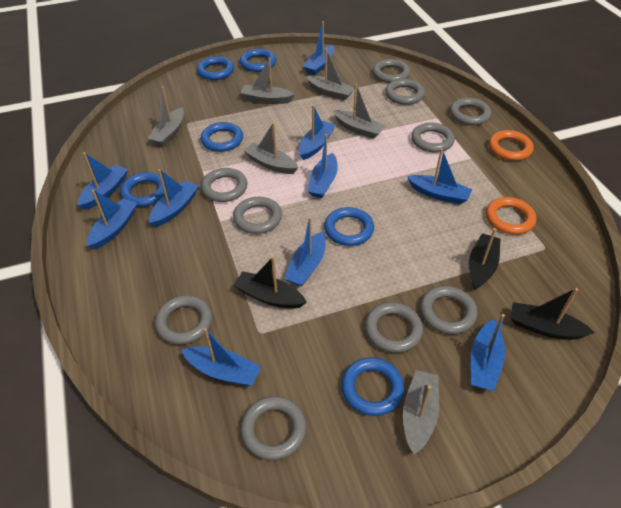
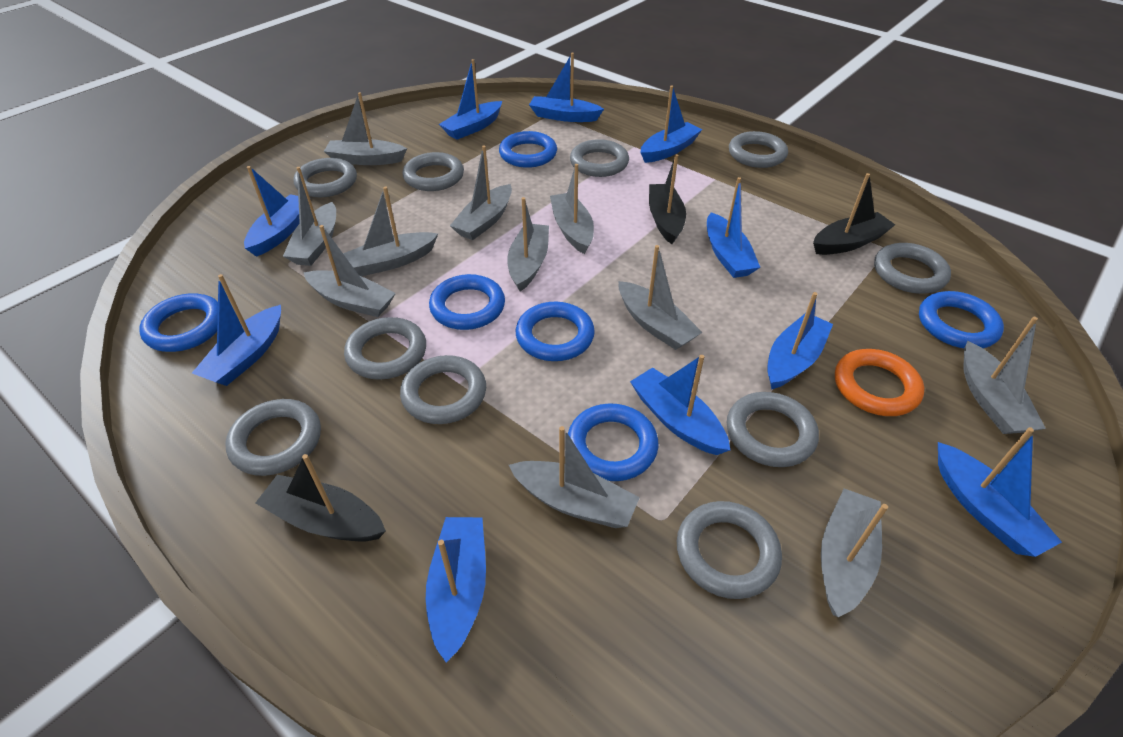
grey boat: 6 -> 11
orange ring: 2 -> 1

